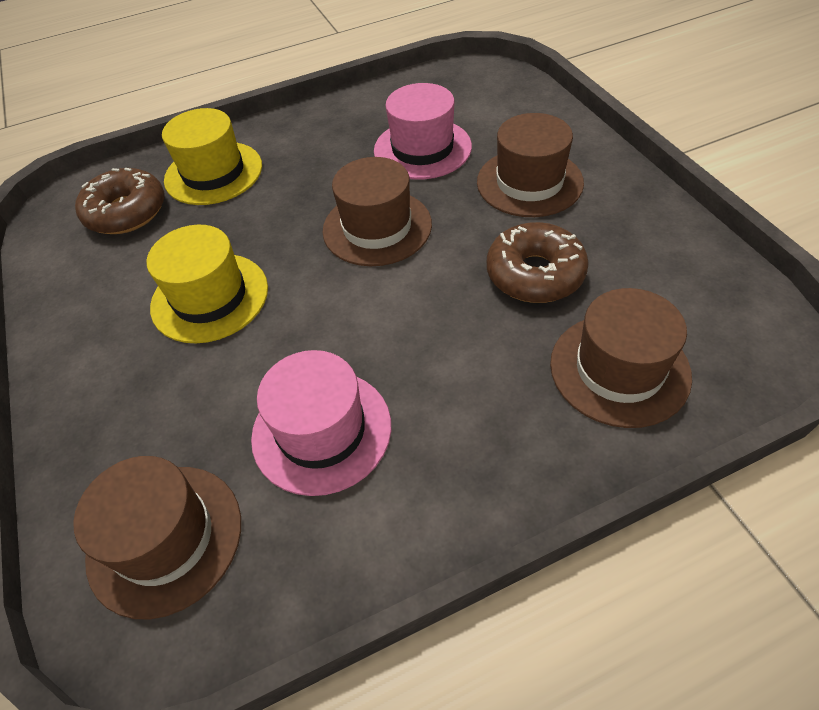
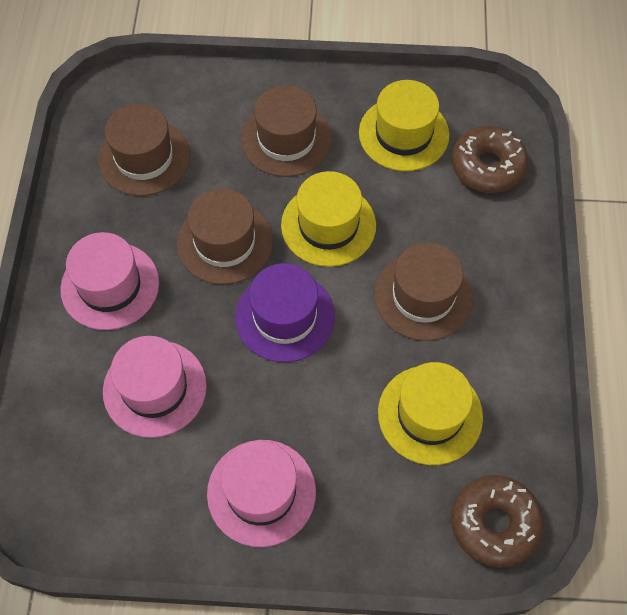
pink hat: 2 -> 3
purple hat: 0 -> 1
yellow hat: 2 -> 3

